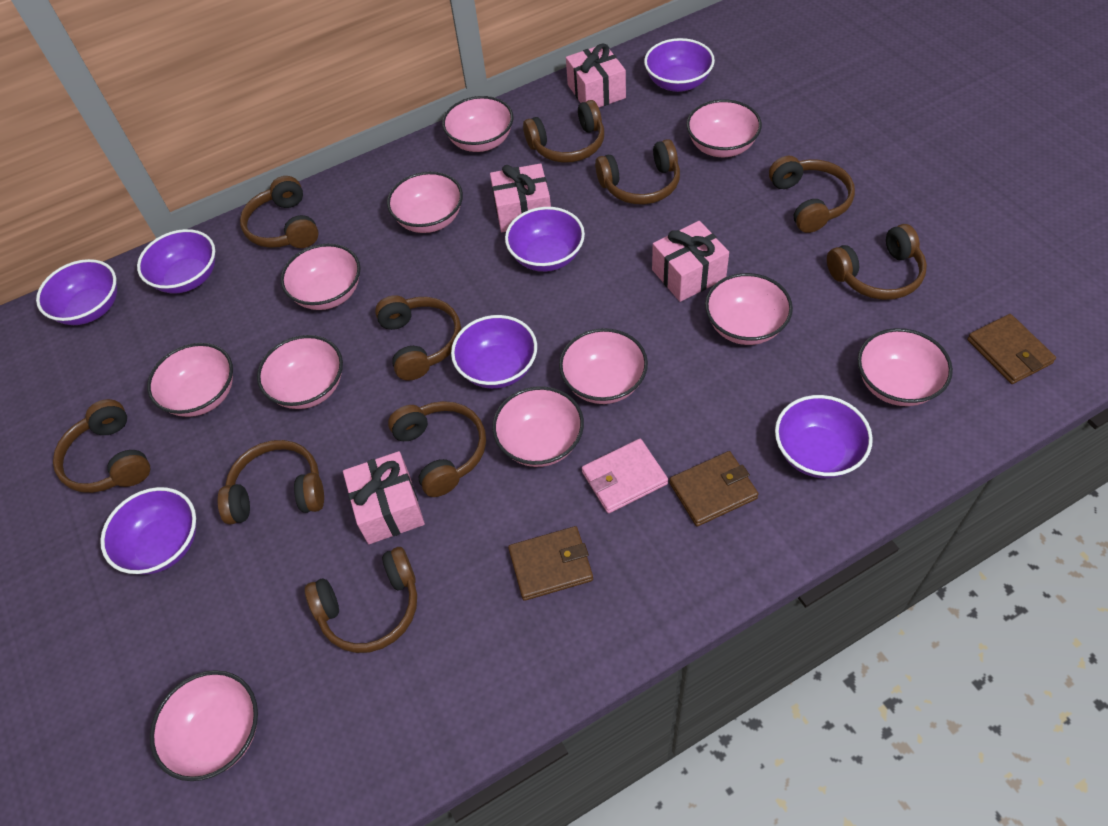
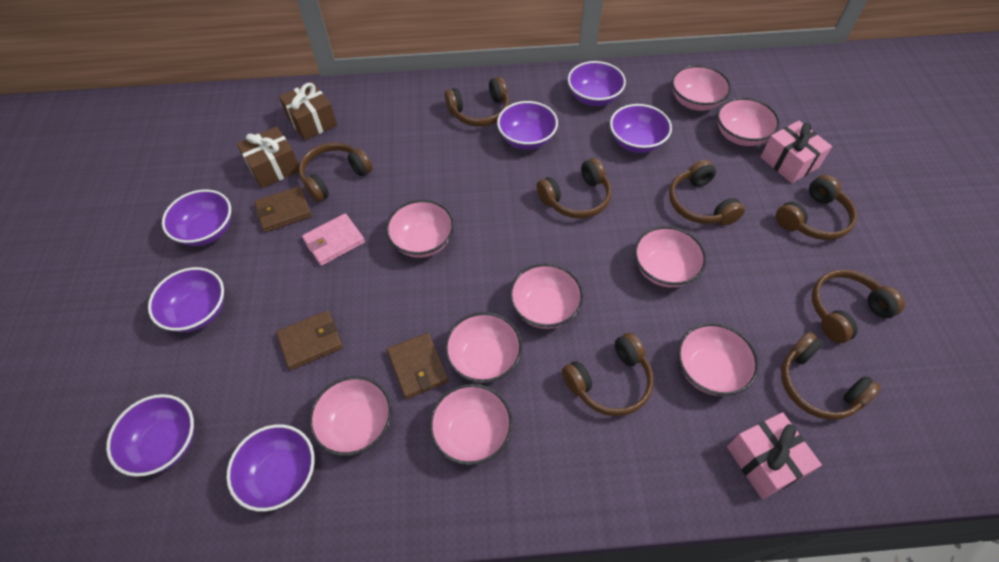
brown gift: 0 -> 2
brown headphones: 10 -> 8
pink bowl: 11 -> 9
pink gift: 4 -> 2

